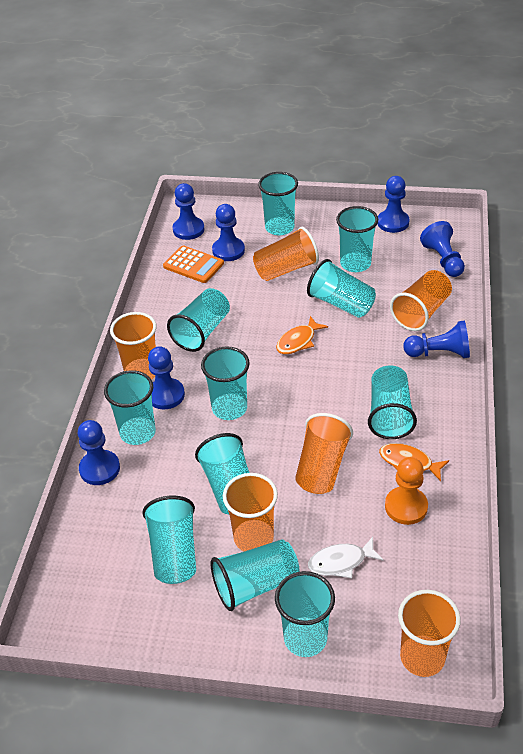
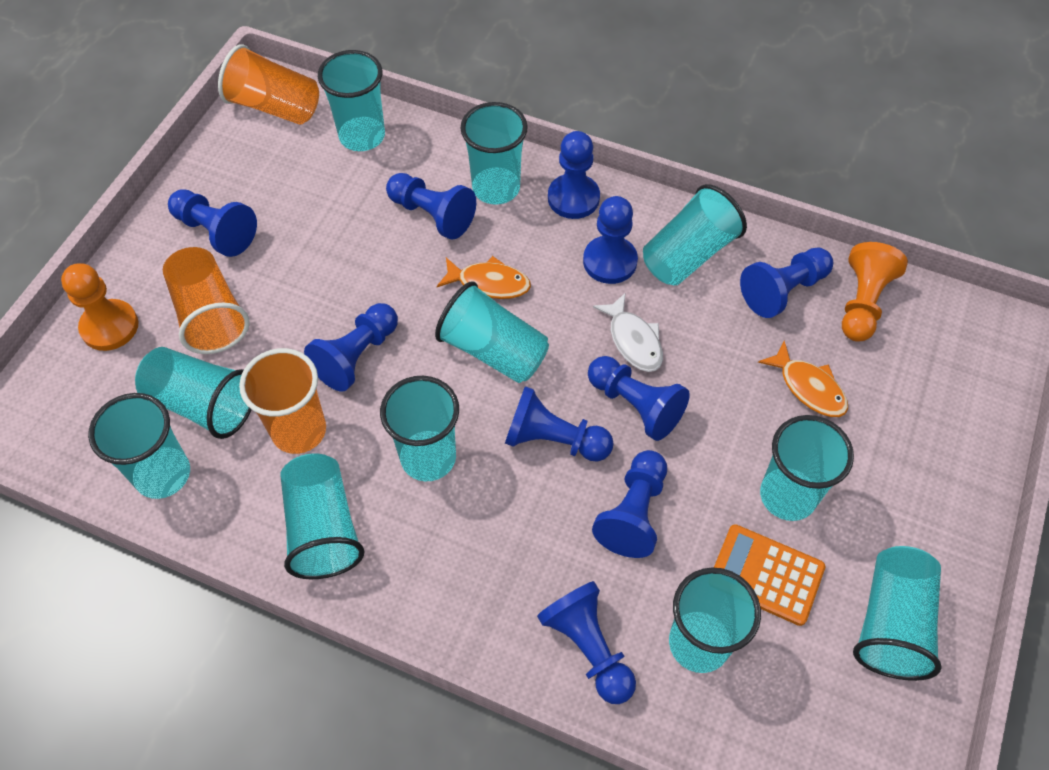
blue pawn: 7 -> 10
orange cup: 6 -> 3
orange pawn: 1 -> 2

